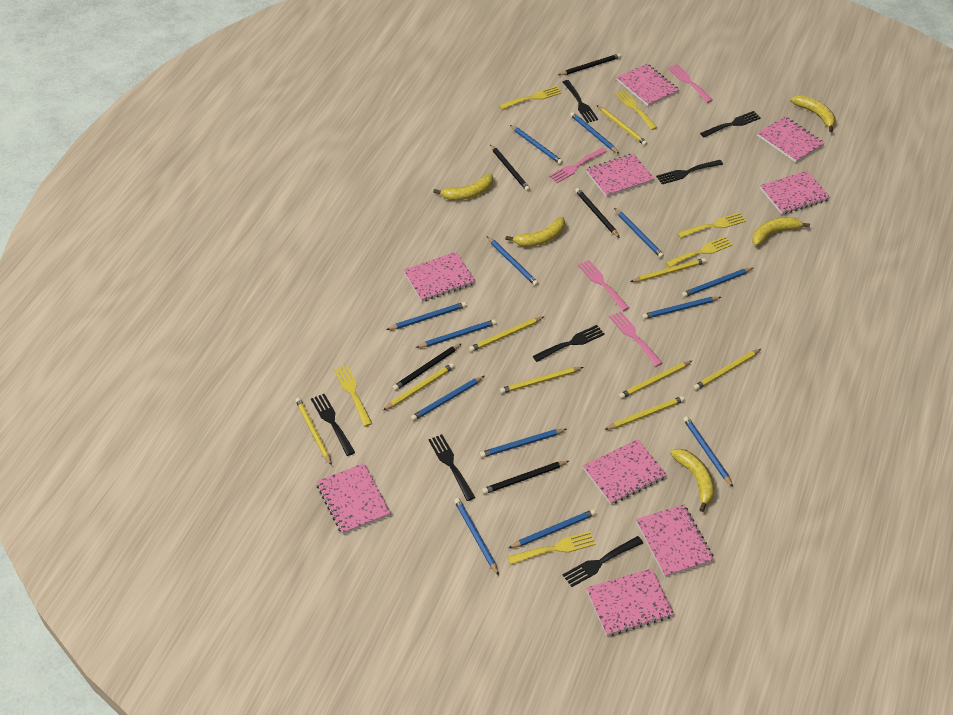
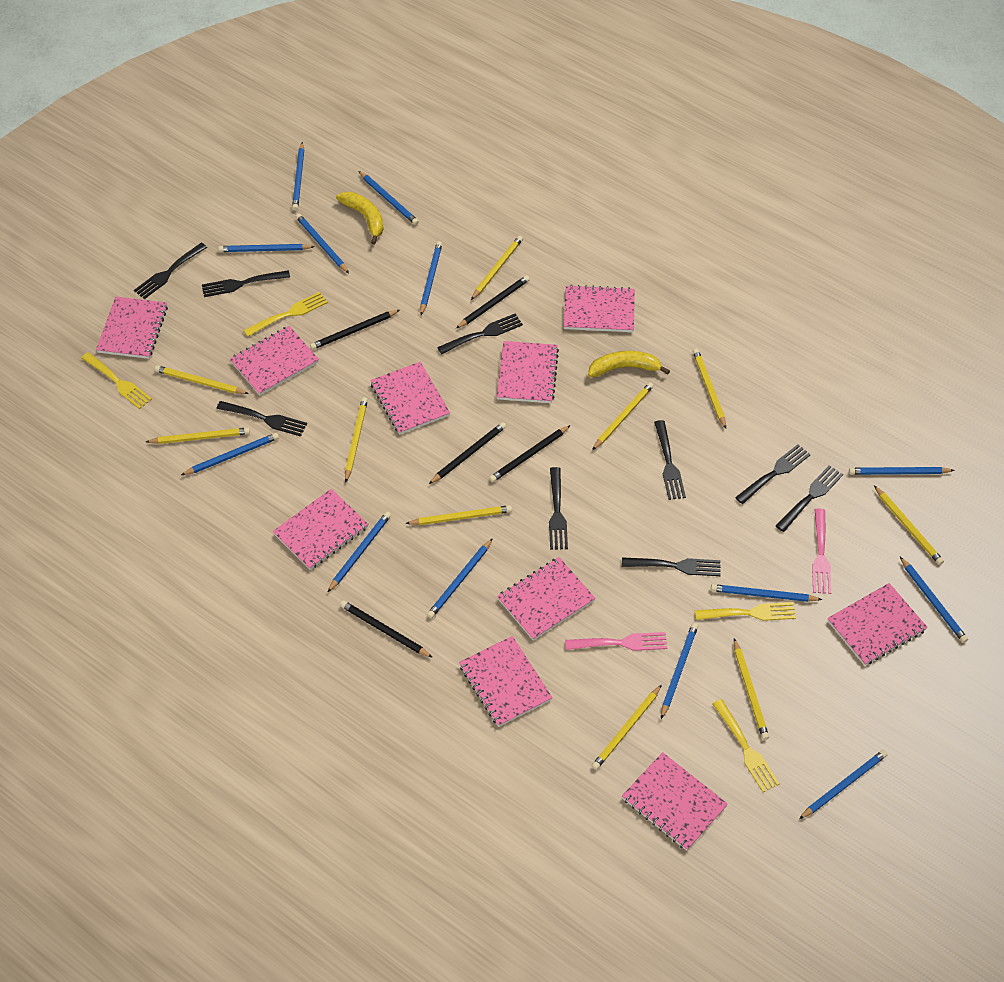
black fork: 7 -> 9
pink fork: 4 -> 2
pink notebook: 9 -> 10
yellow banana: 5 -> 2
yellow fork: 6 -> 4
yellow pencil: 9 -> 10

